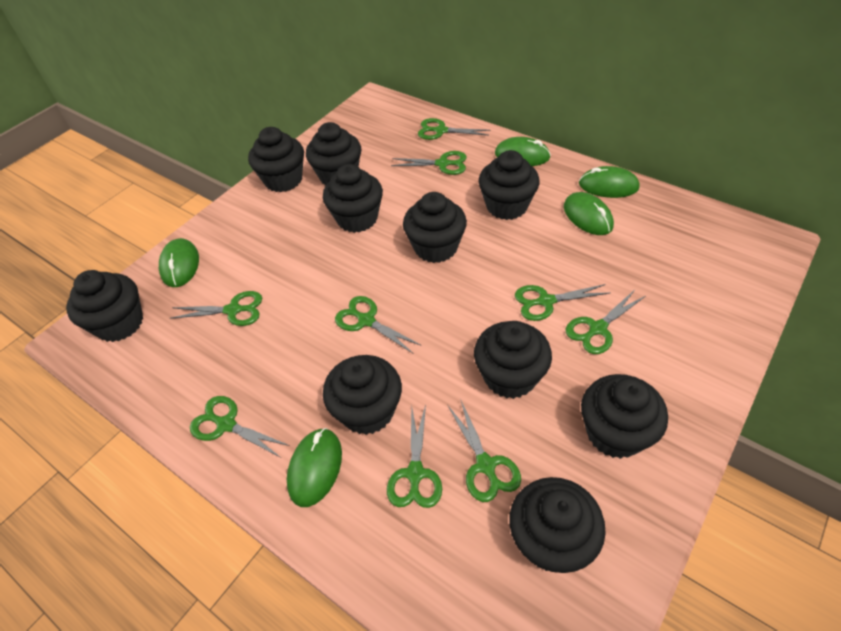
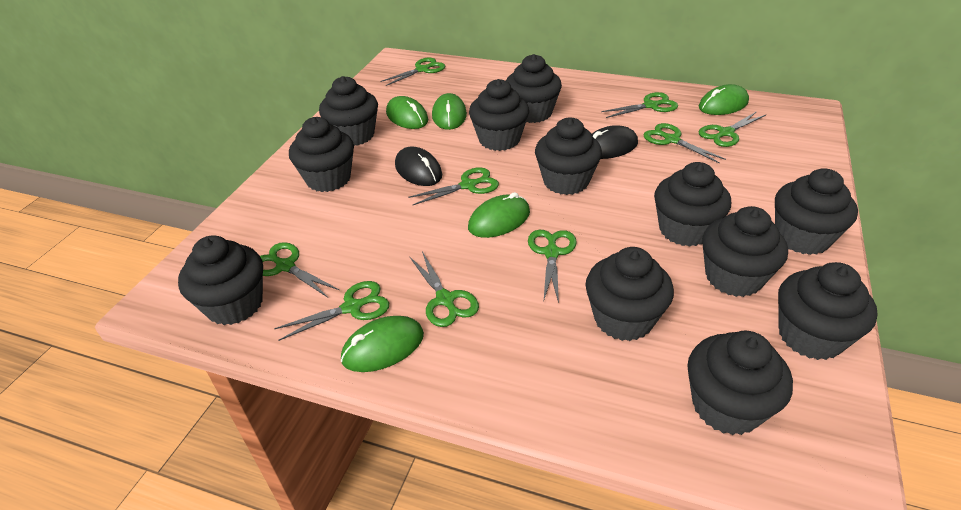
black cupcake: 10 -> 12
black mouse: 0 -> 2

